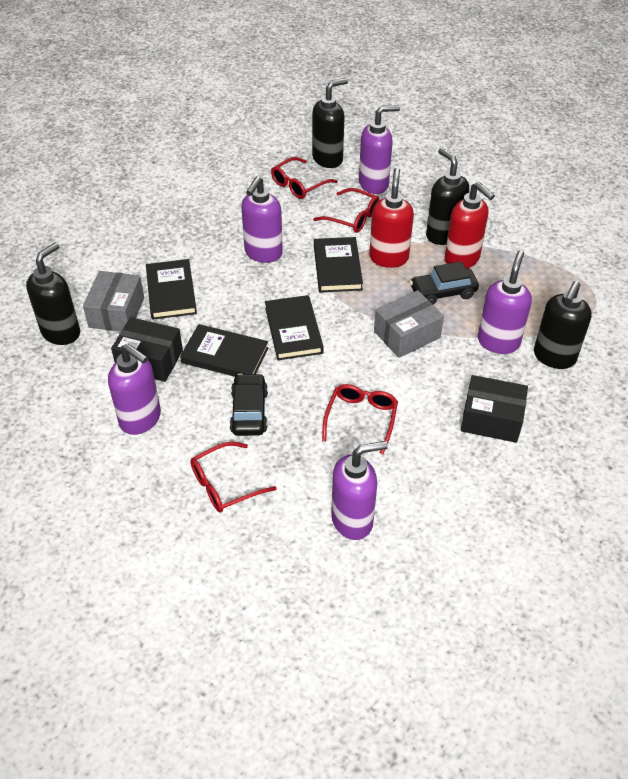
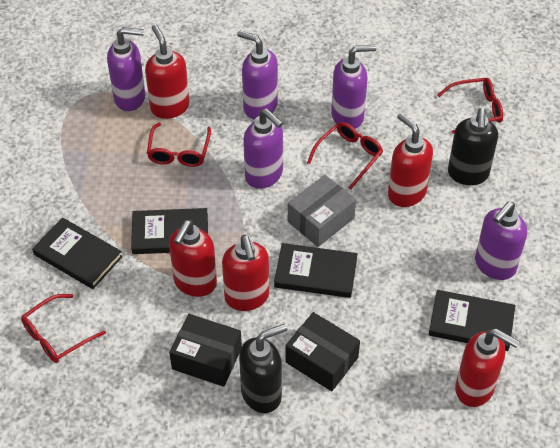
black car: 2 -> 0
black soap dispenser: 4 -> 2
grey box: 2 -> 1
red soap dispenser: 2 -> 5

